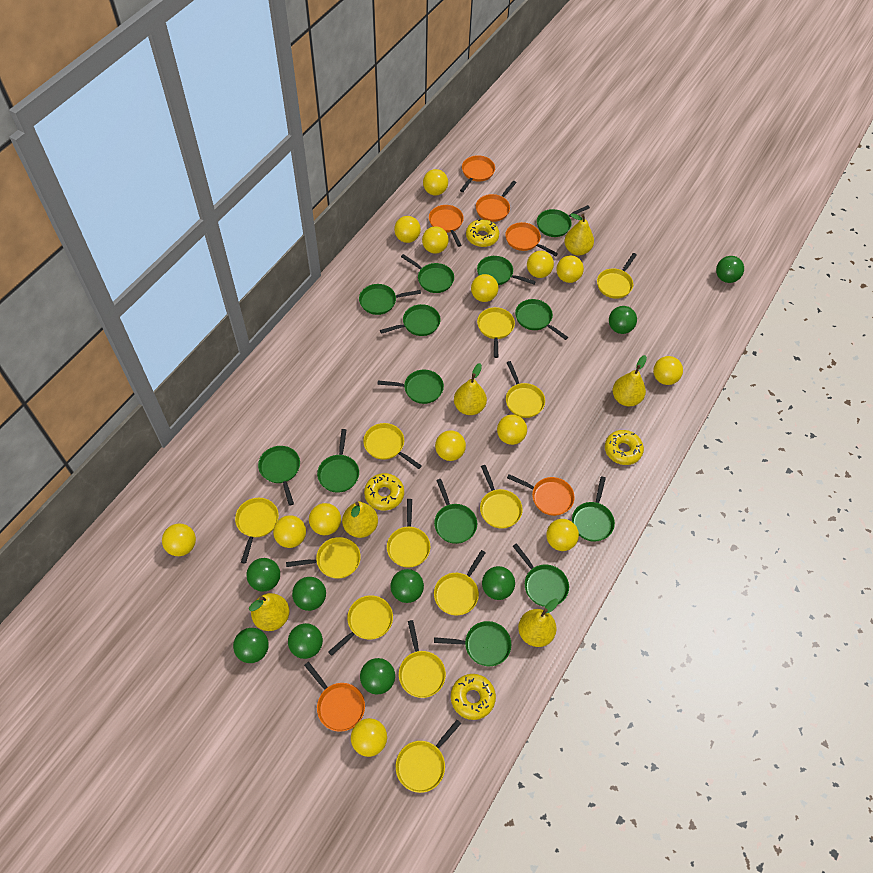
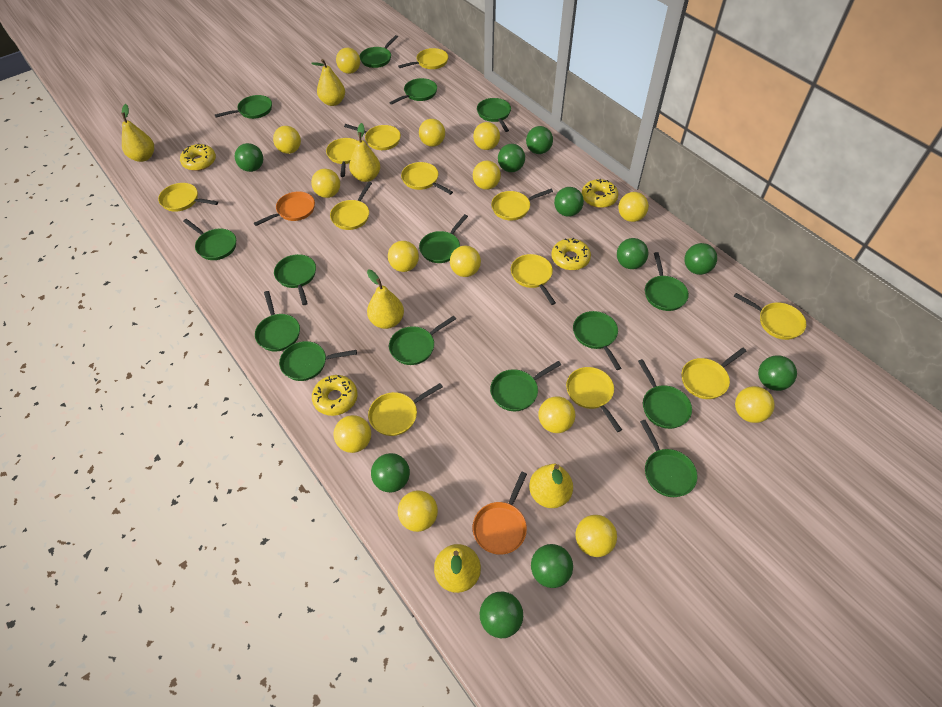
green ball: 9 -> 10
green pan: 13 -> 15
orange pan: 6 -> 2

